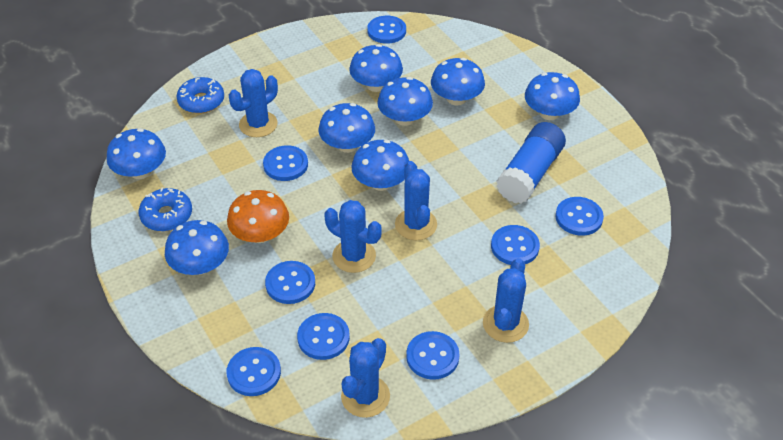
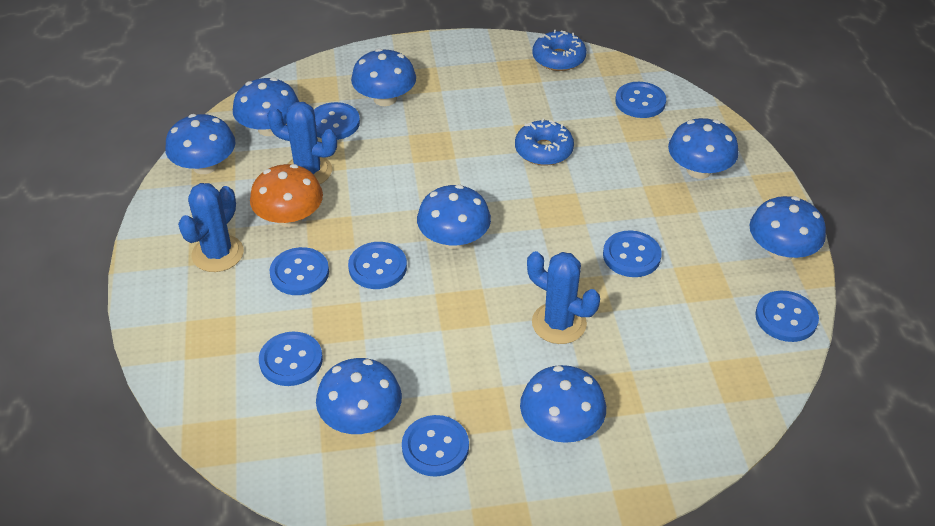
blue cactus: 5 -> 3
blue glue stick: 1 -> 0

